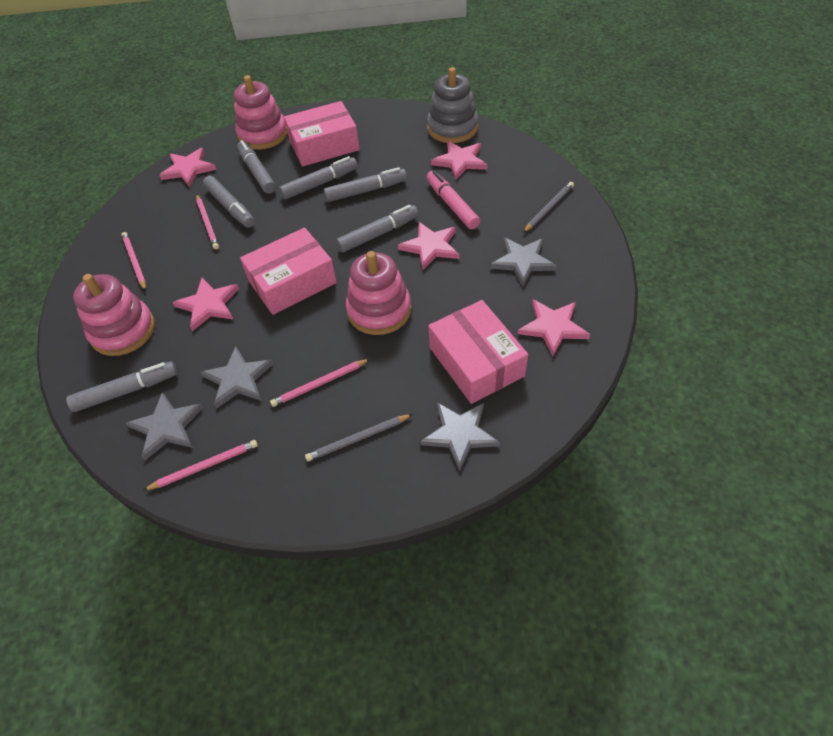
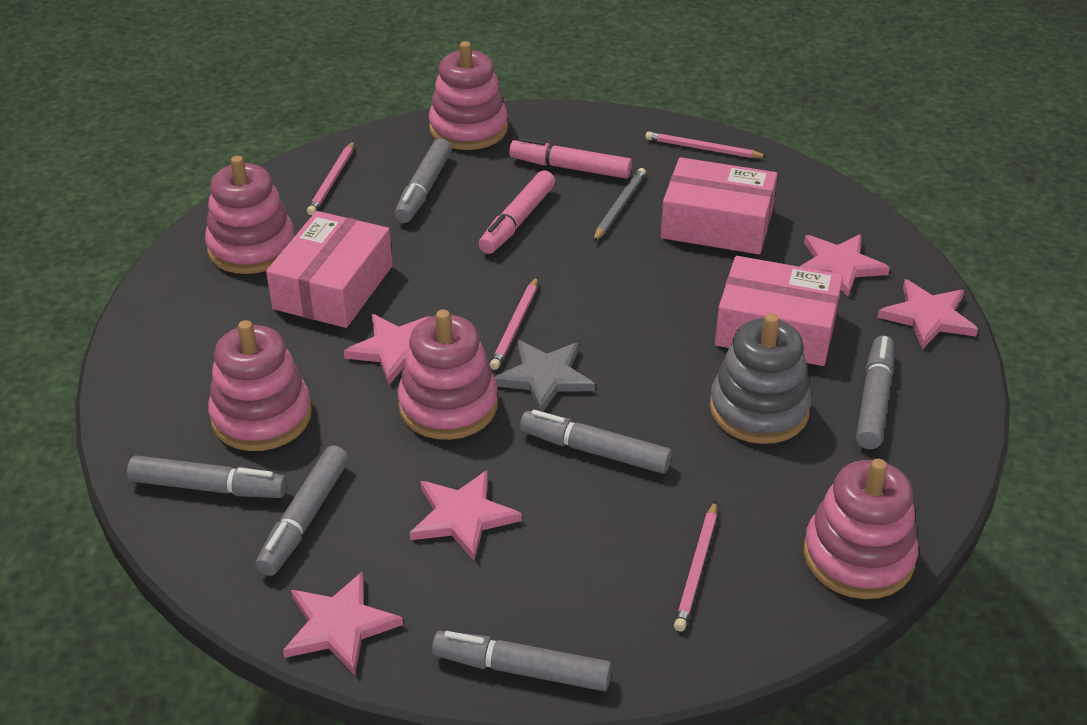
grey pencil: 2 -> 1
grey star: 4 -> 1
pink marker: 1 -> 2
pink stacking toy: 3 -> 5

